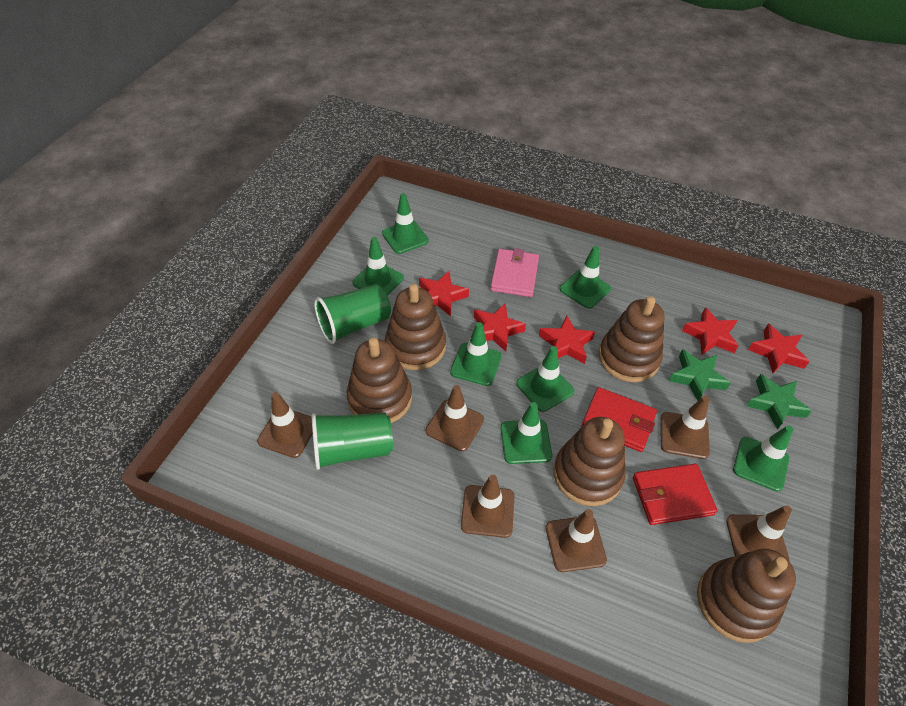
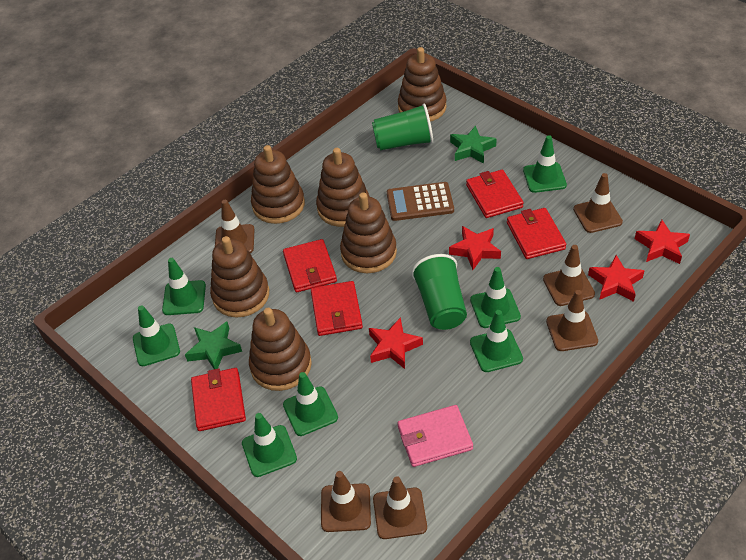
brown calculator: 0 -> 1
brown stacking toy: 5 -> 6
red star: 5 -> 4
red wallet: 2 -> 5

